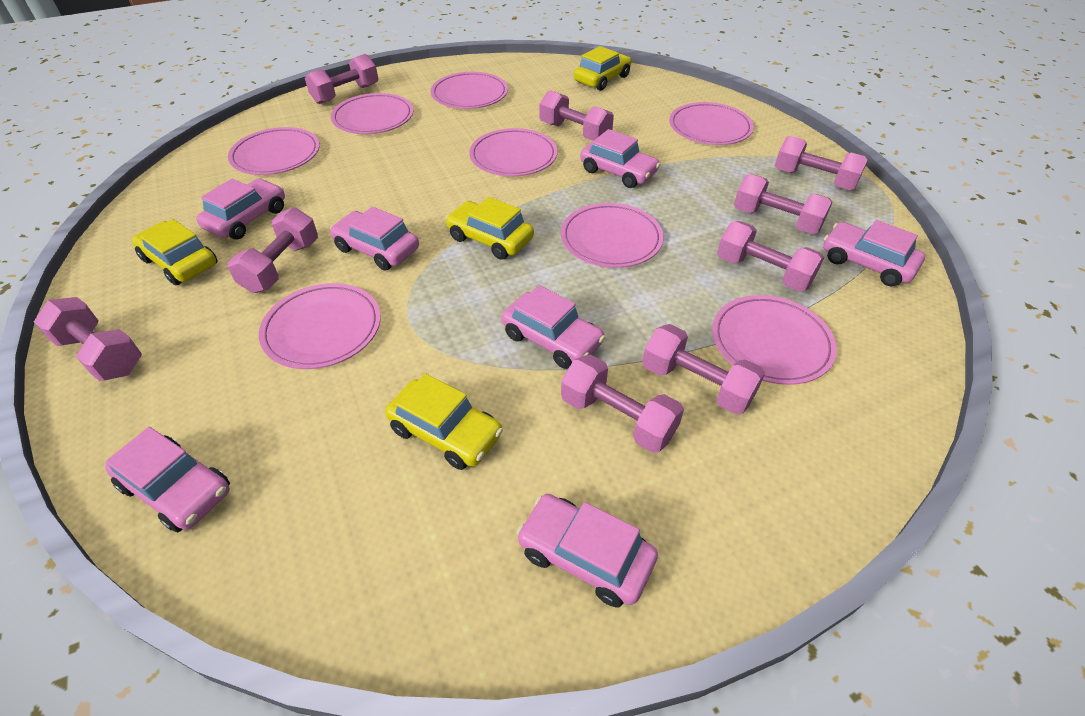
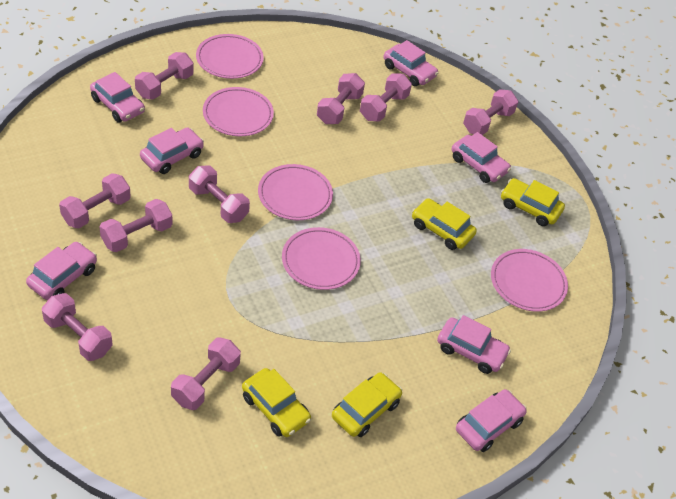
pink plate: 8 -> 5

